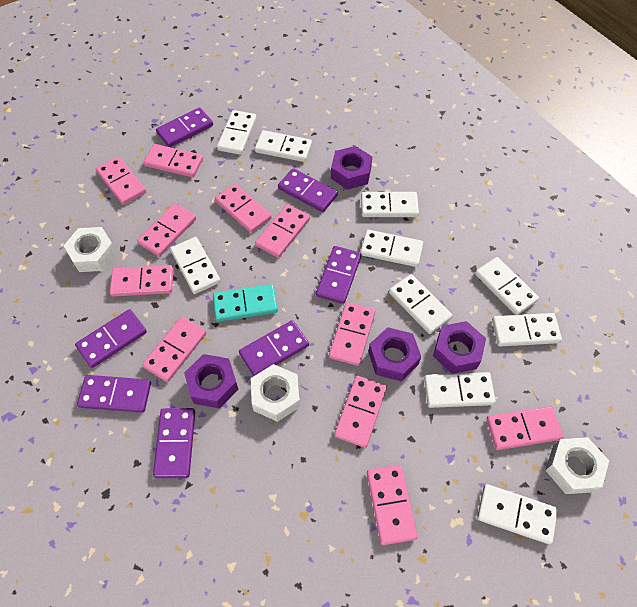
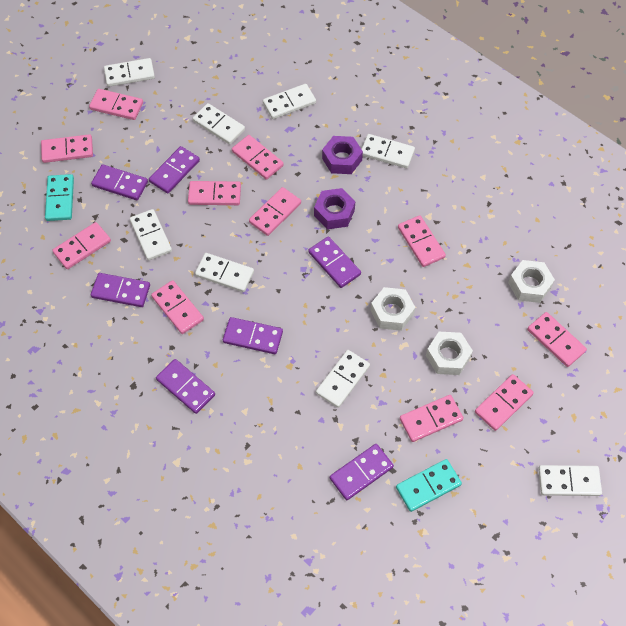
purple nut: 4 -> 2
turquoise domino: 1 -> 2
white domino: 10 -> 8

